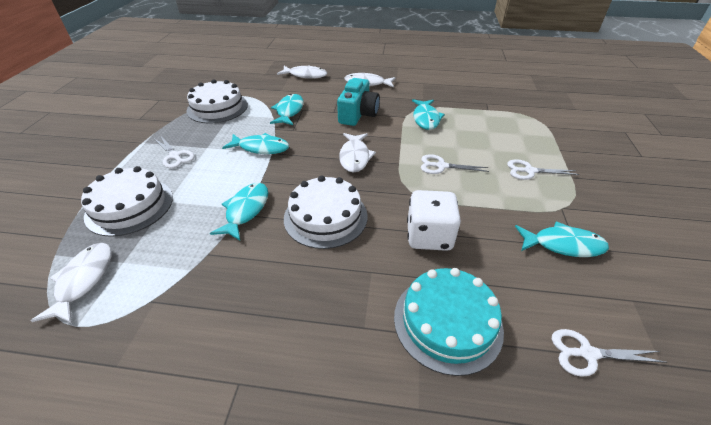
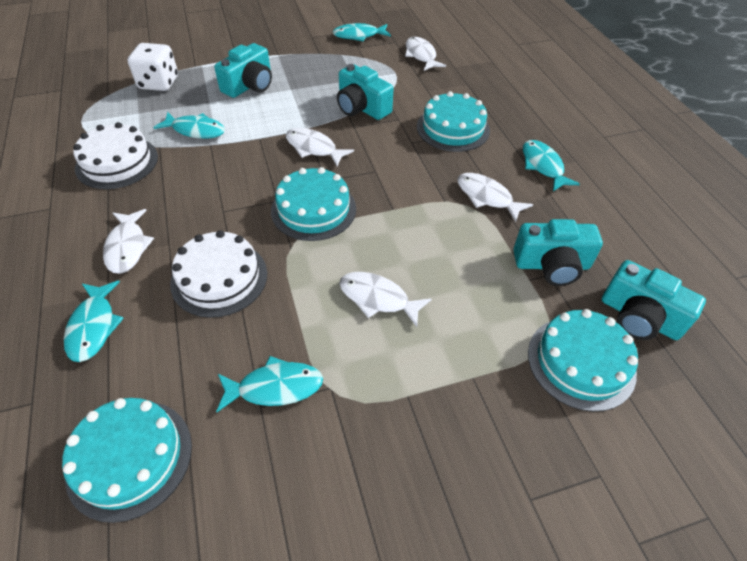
turquoise cake: 1 -> 4
turquoise camera: 1 -> 4
white cake: 3 -> 2
white fish: 4 -> 5
white scissors: 4 -> 0

